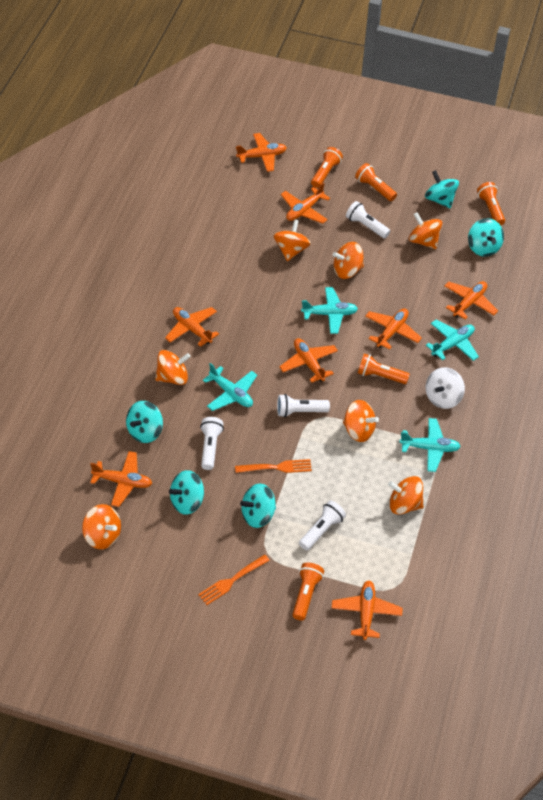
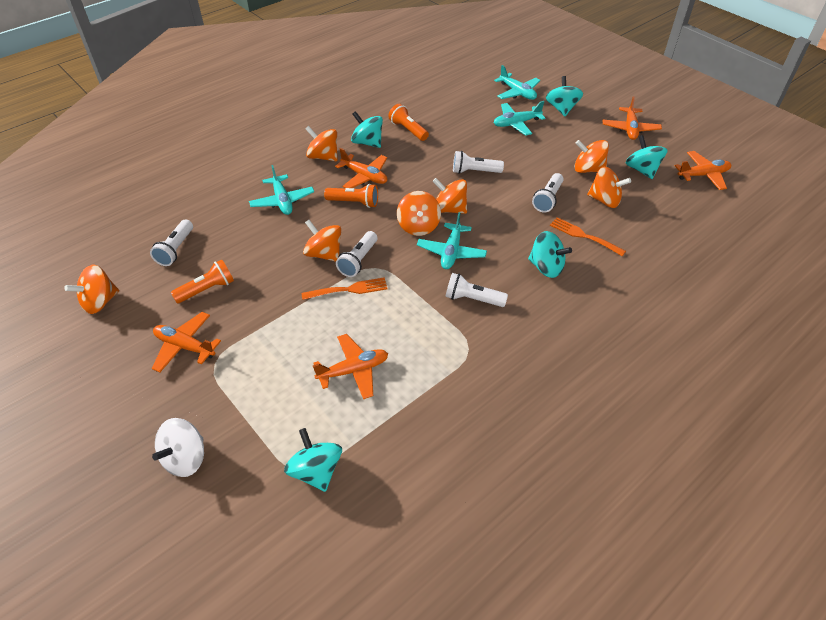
orange flashlight: 5 -> 3
orange plane: 8 -> 5
white flashlight: 4 -> 5

